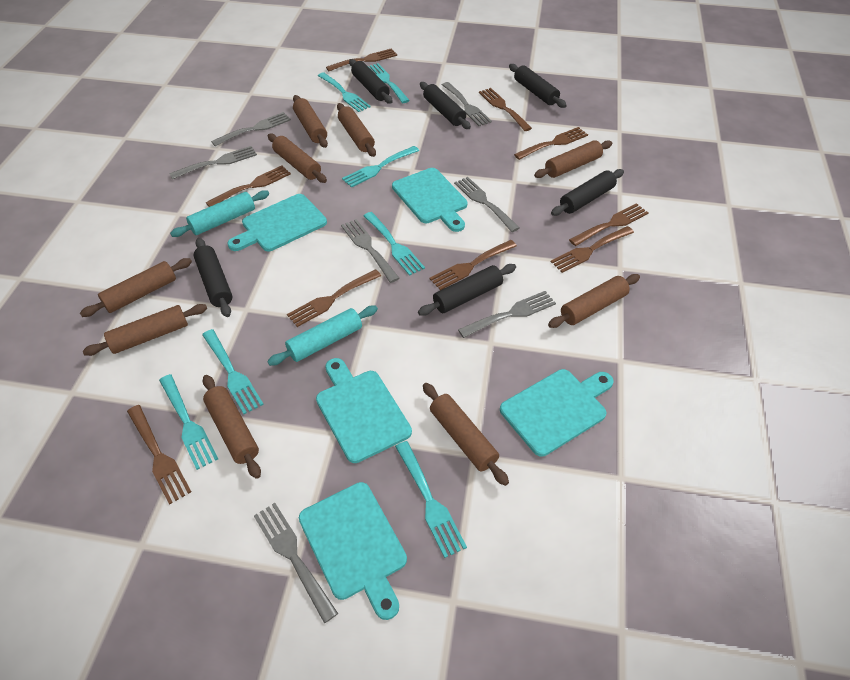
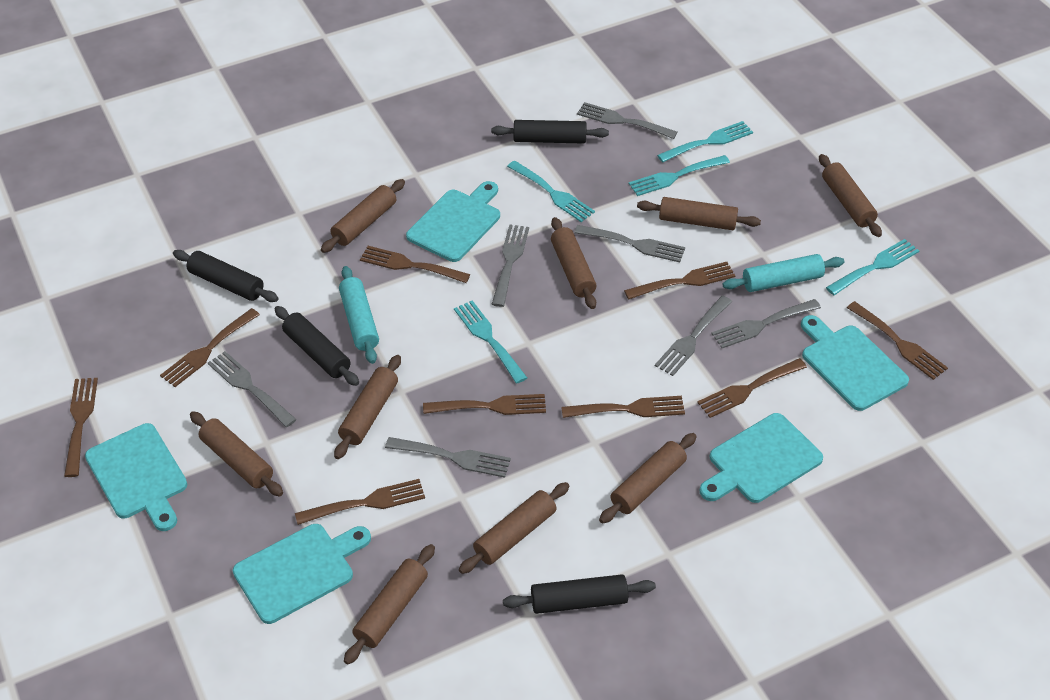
black rolling pin: 6 -> 4
turquoise fork: 7 -> 5

